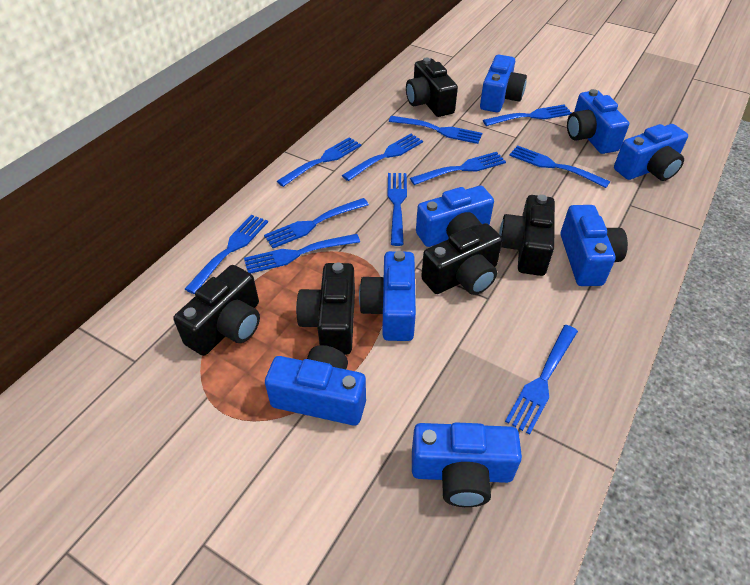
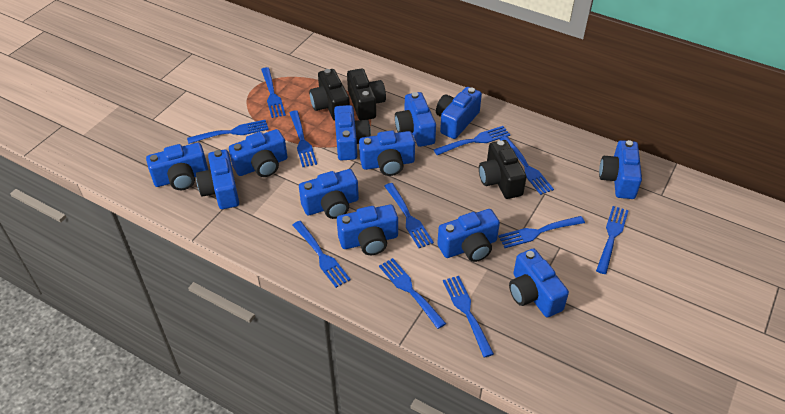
black camera: 5 -> 3
blue camera: 8 -> 12

